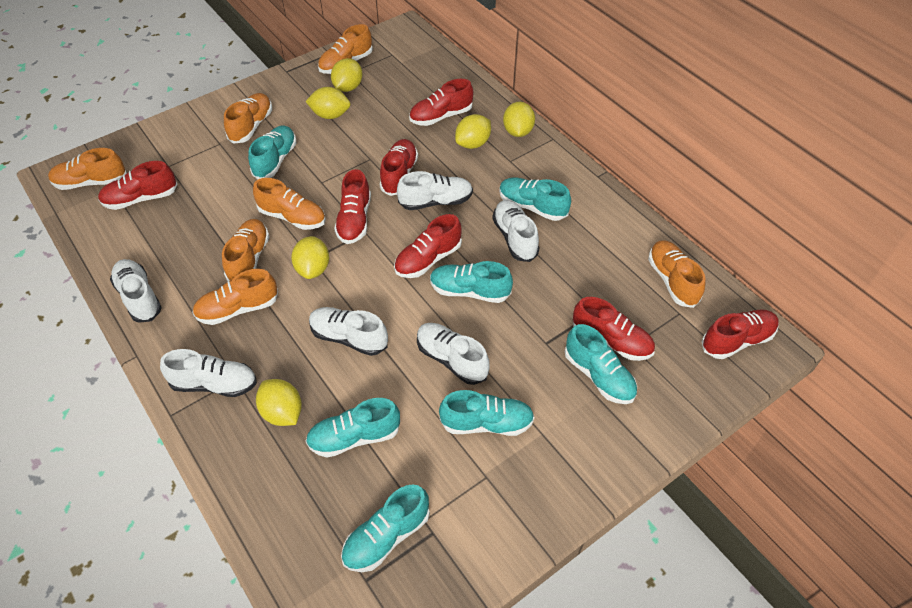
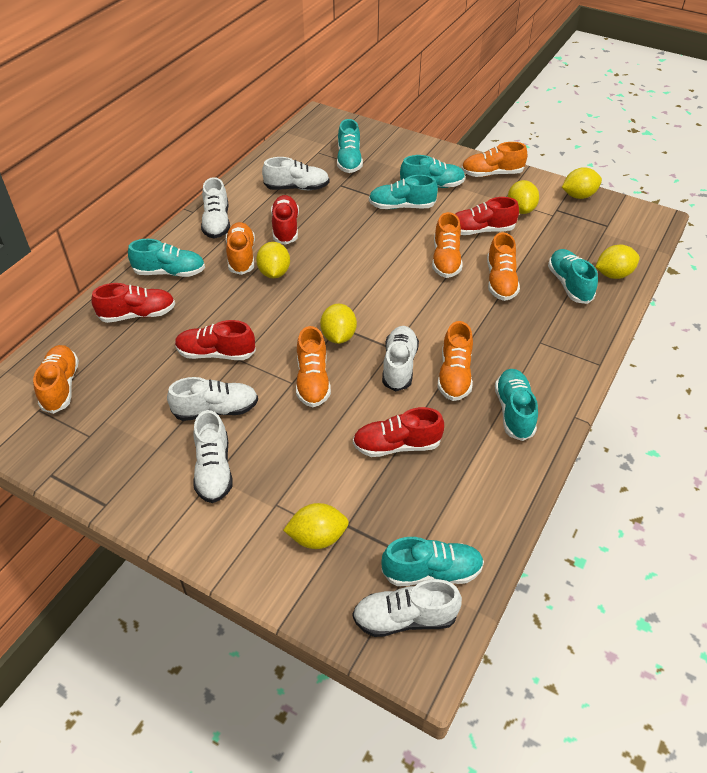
red shoe: 7 -> 5

